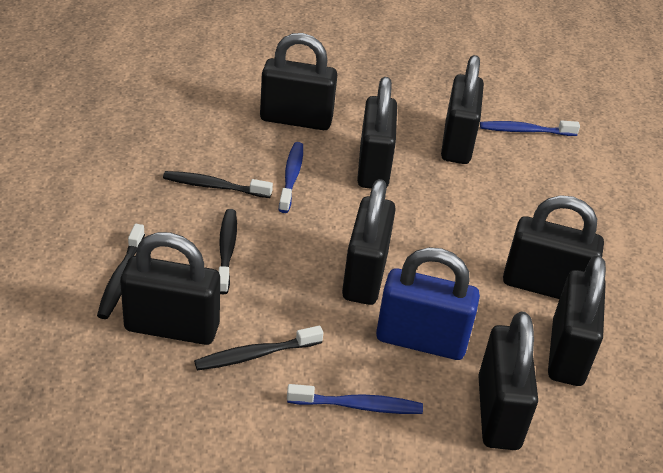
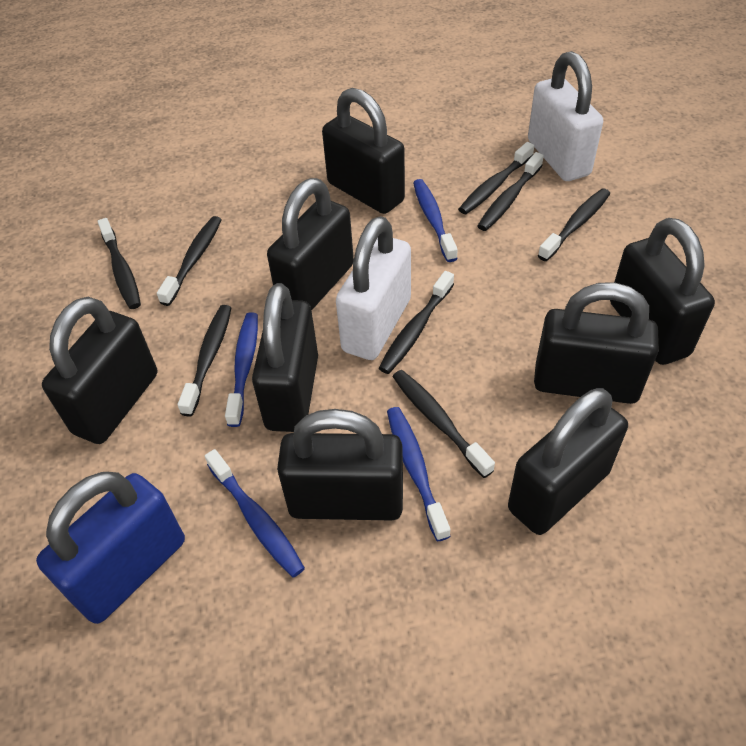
black toothbrush: 4 -> 8
blue toothbrush: 3 -> 4
white padlock: 0 -> 2

